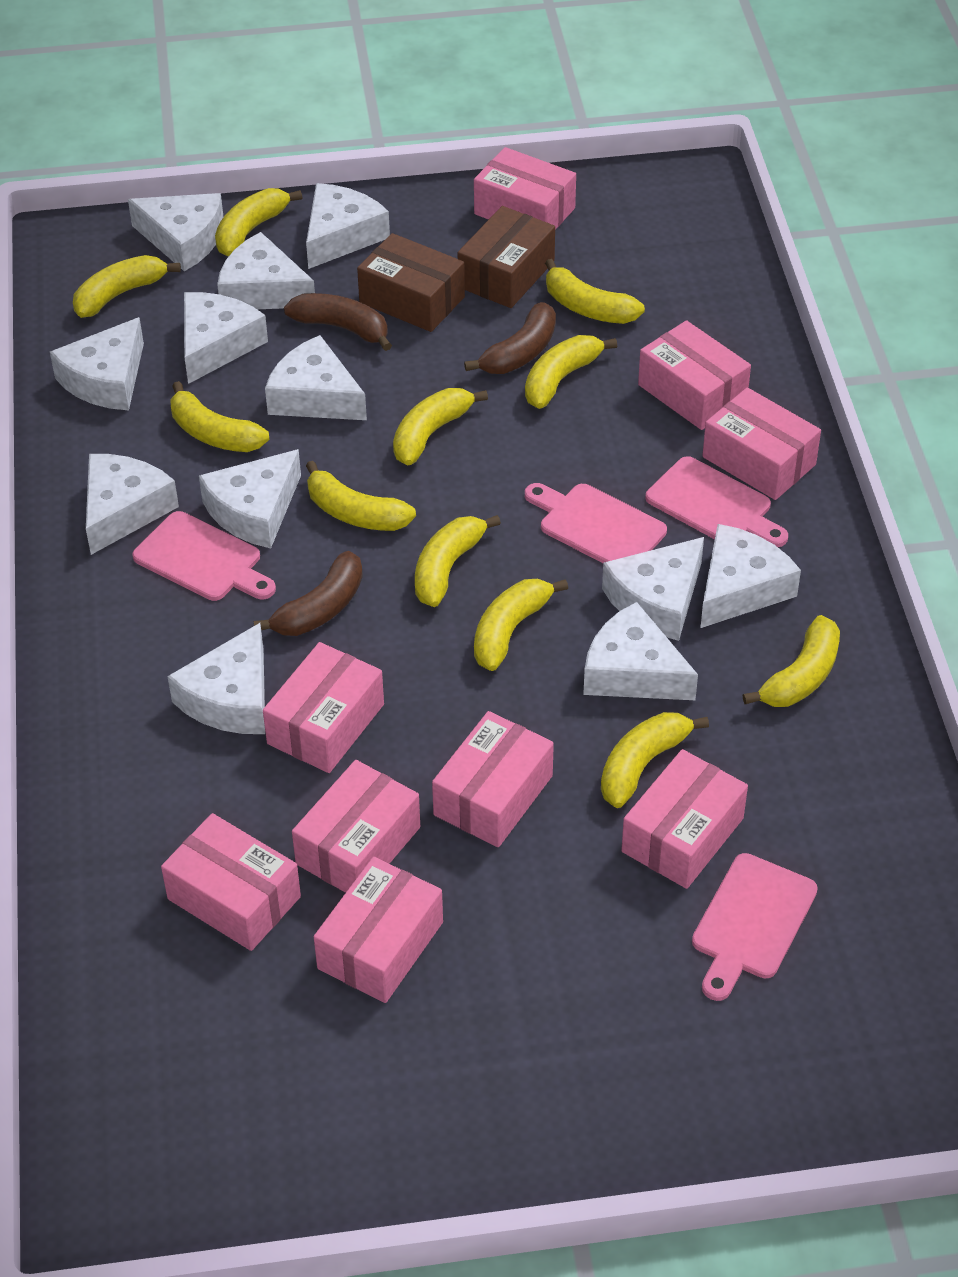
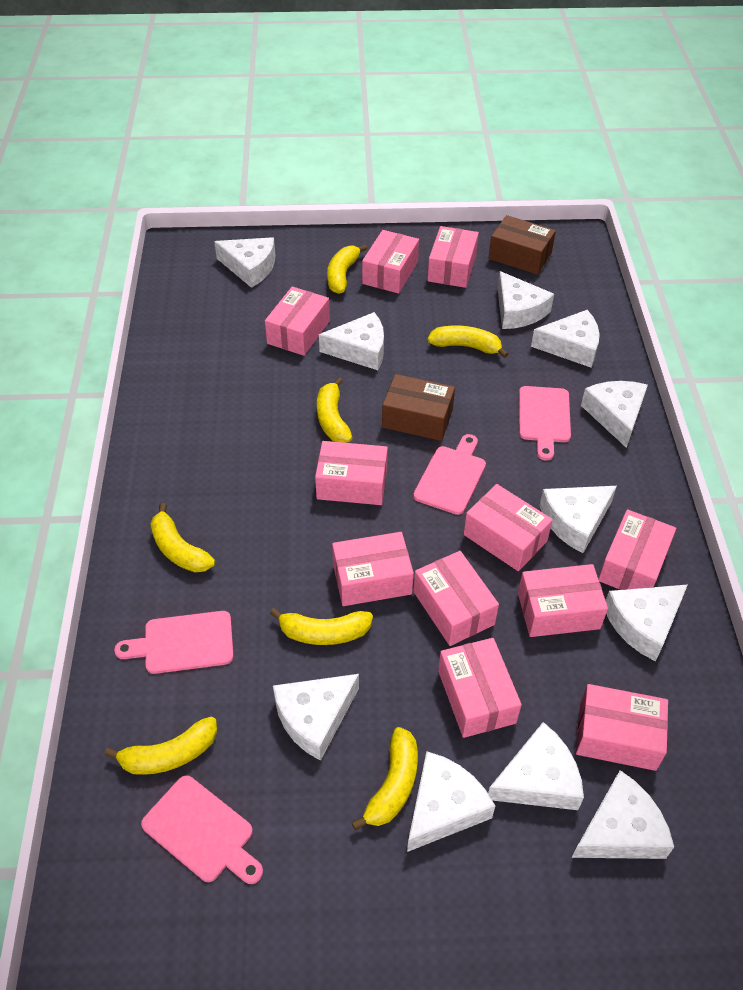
brown banana: 3 -> 0
pink box: 9 -> 11
white cheese: 12 -> 11
yellow banana: 11 -> 7

